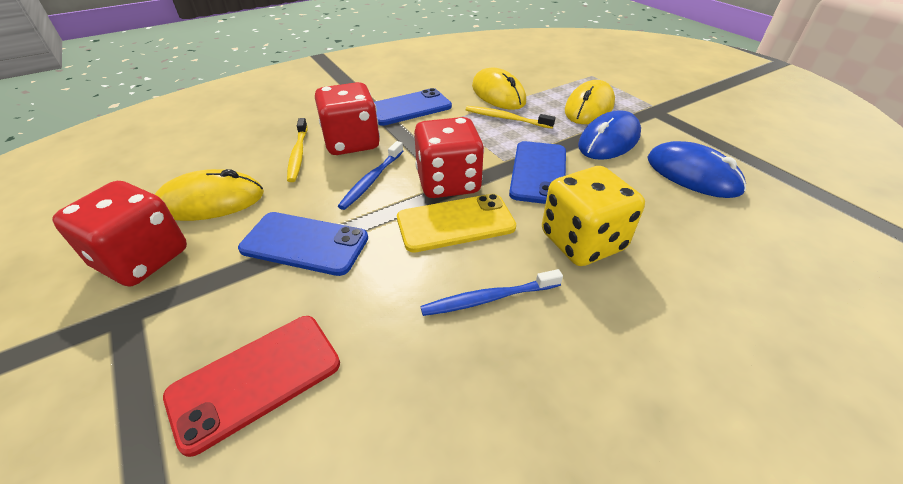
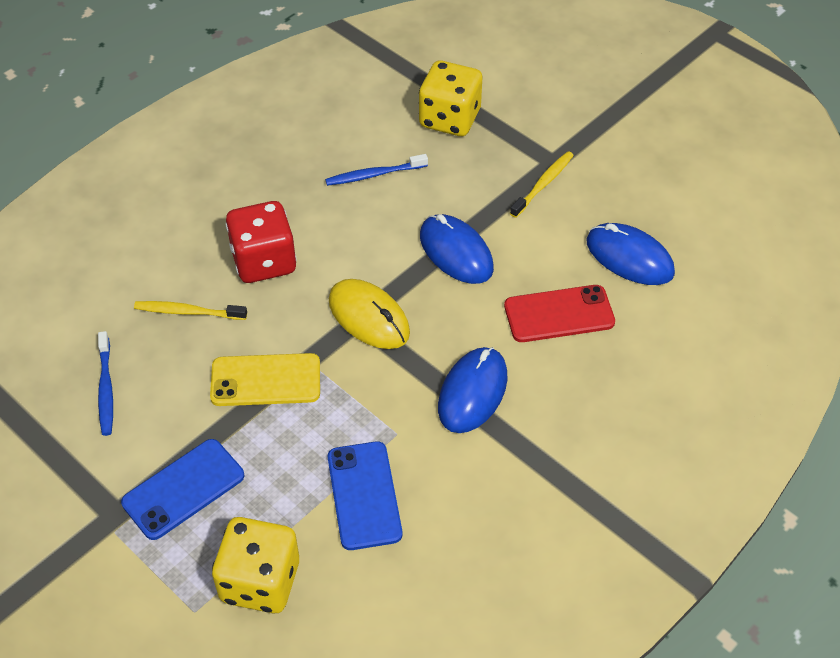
blue mouse: 2 -> 3
blue phone: 3 -> 2
red dice: 3 -> 1
yellow dice: 1 -> 2
yellow mouse: 3 -> 1

